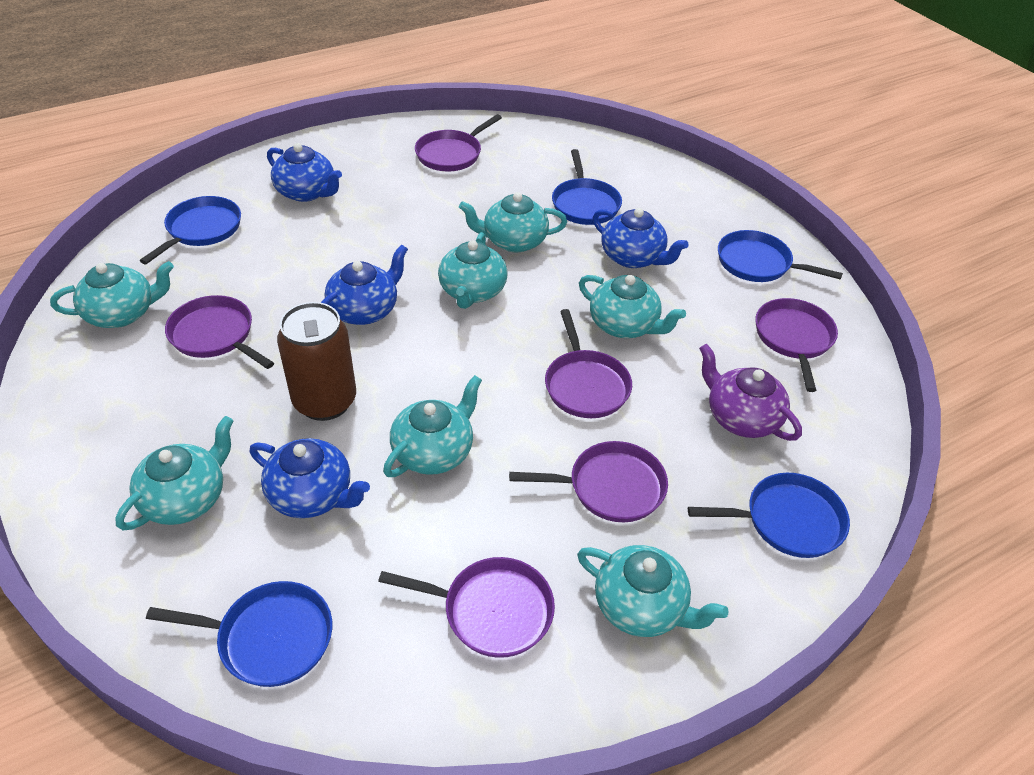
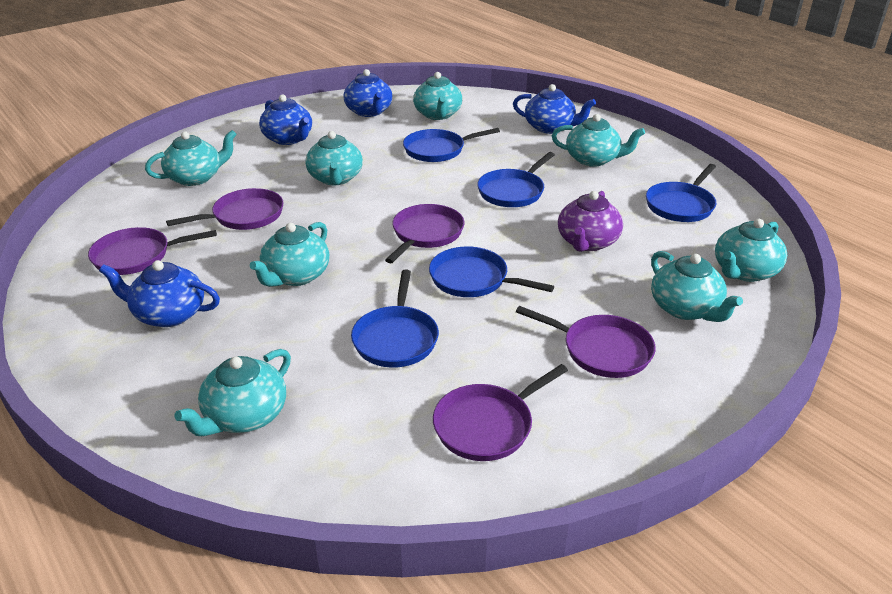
brown can: 1 -> 0
purple pan: 6 -> 5
turquoise teapot: 7 -> 8

